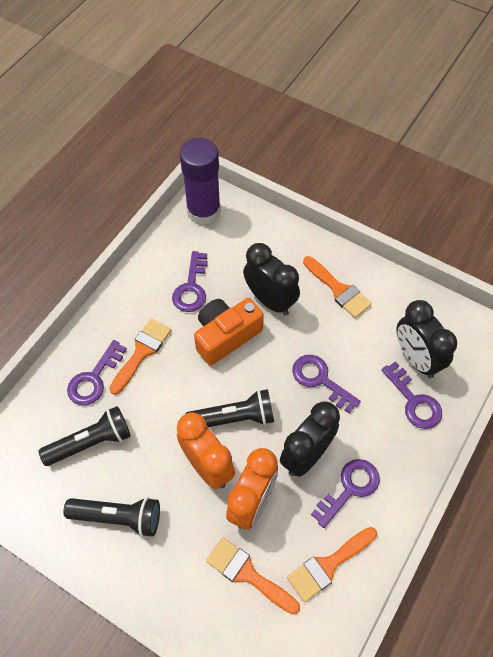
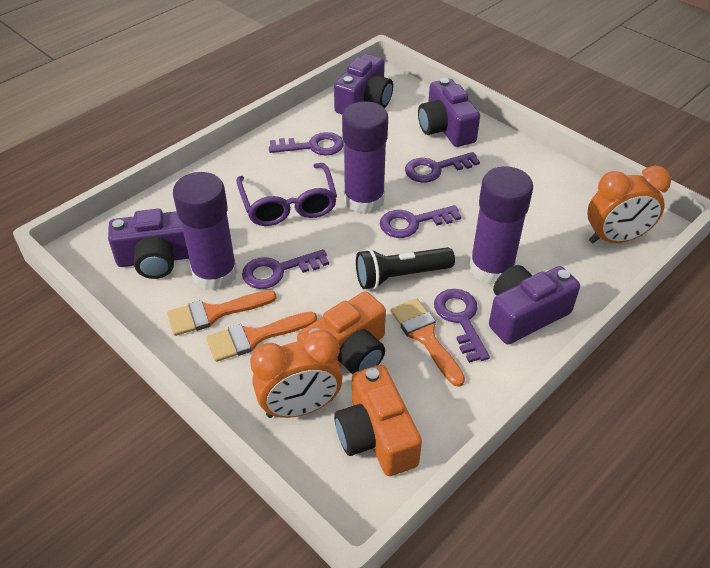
black clock: 3 -> 0
black flashlight: 3 -> 1
orange brush: 4 -> 3
orange camera: 1 -> 2
purple camera: 0 -> 4
purple glasses: 0 -> 1
purple glue stick: 1 -> 3

